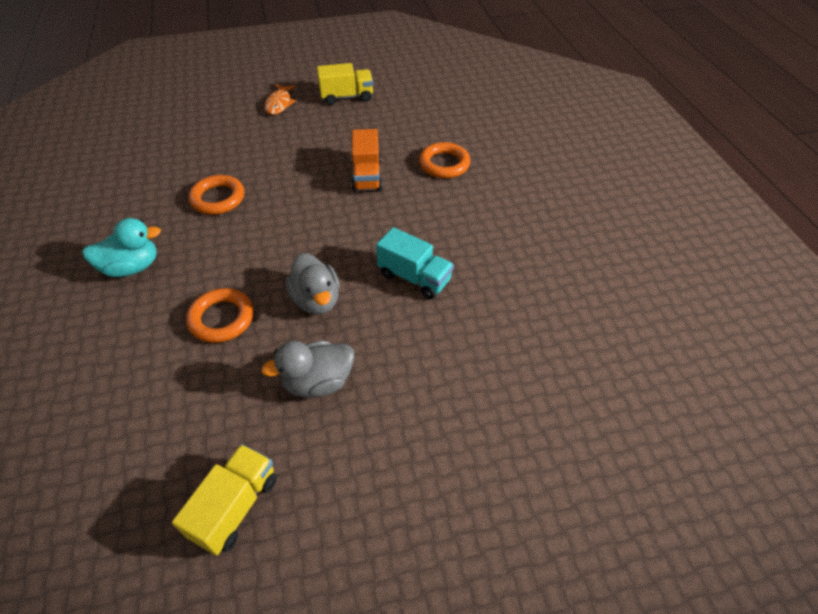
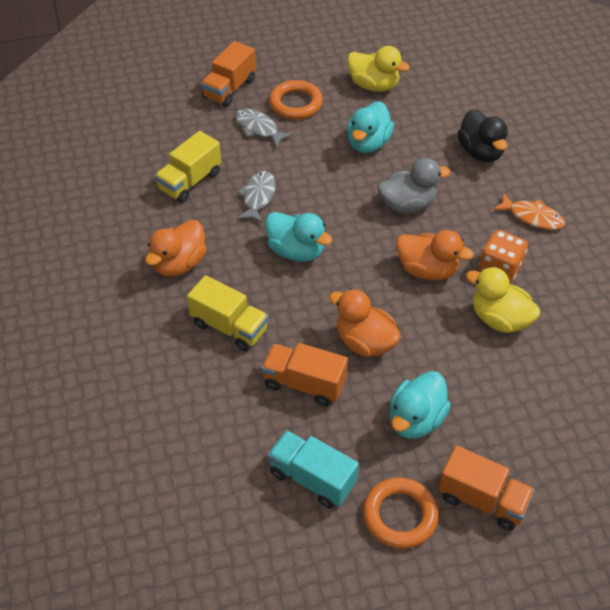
black duck: 0 -> 1
grey duck: 2 -> 1
grey fish: 0 -> 2
orange dice: 0 -> 1
orange duck: 0 -> 3
orange ring: 3 -> 2
orange truck: 1 -> 3
turquoise duck: 1 -> 3
yellow duck: 0 -> 2

